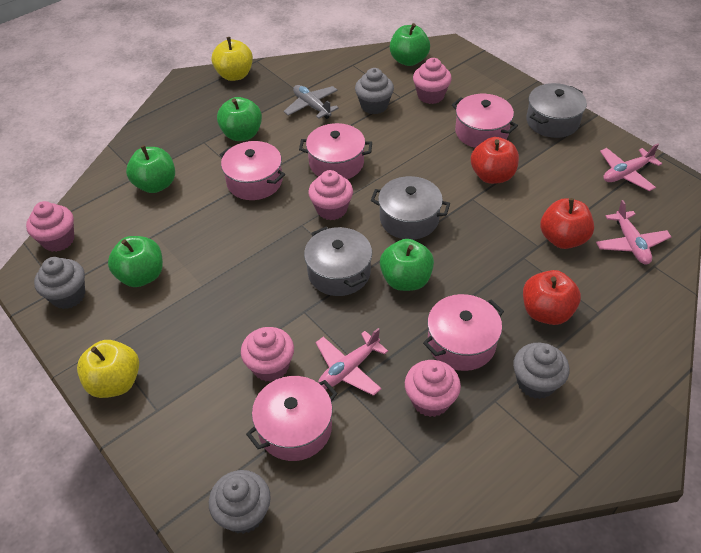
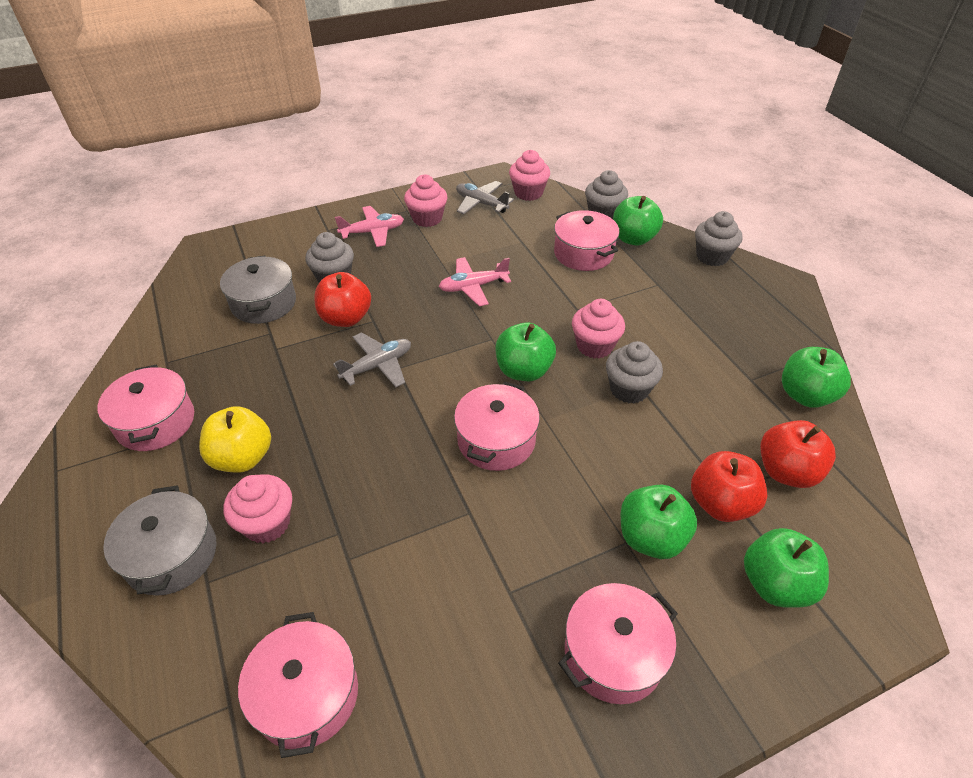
grey plane: 1 -> 2
grey pot: 3 -> 2
pink cupcake: 5 -> 4
pink plane: 3 -> 2
yellow apple: 2 -> 1

